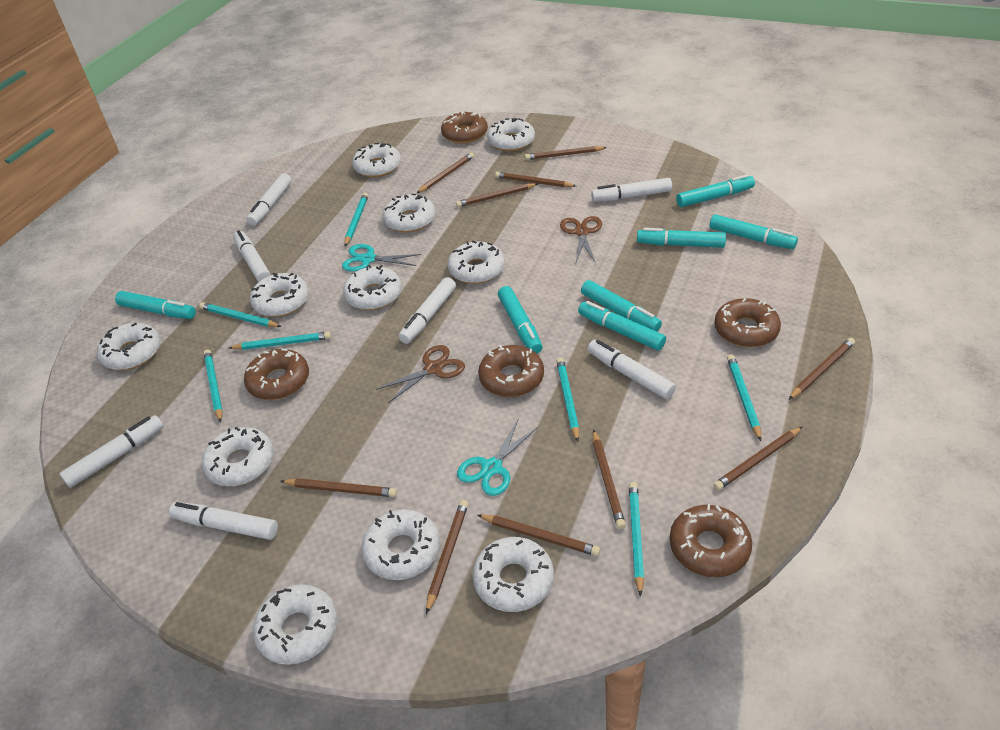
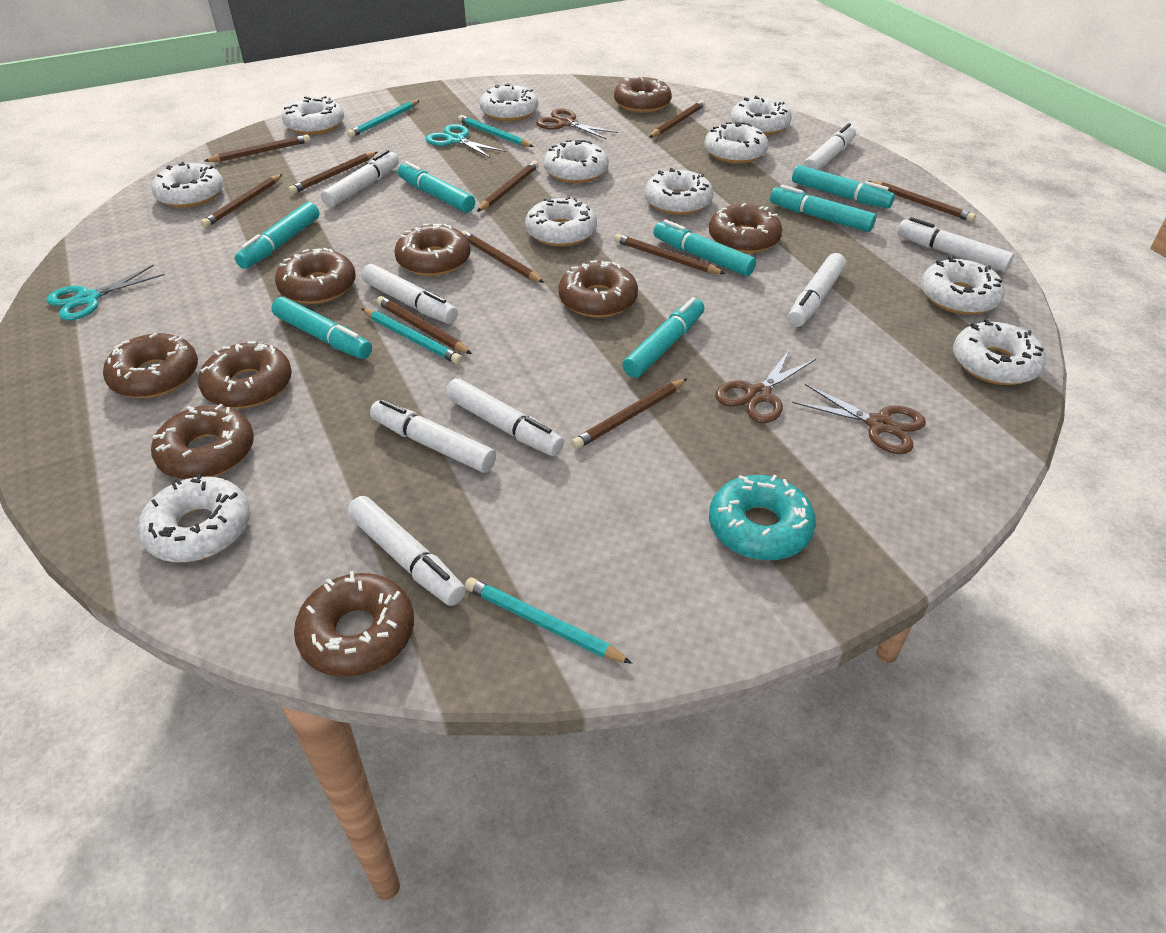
brown donut: 5 -> 9
brown scissors: 2 -> 3
turquoise donut: 0 -> 1
turquoise pencil: 7 -> 4
white marker: 7 -> 8

